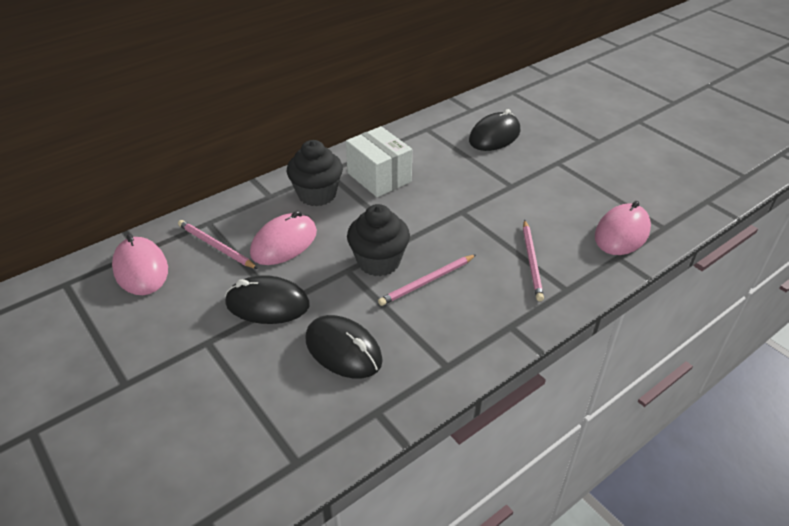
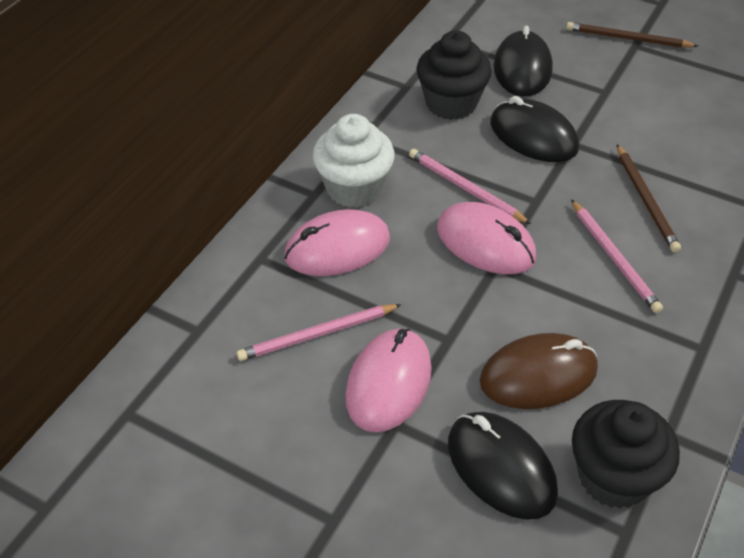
brown mouse: 0 -> 1
brown pencil: 0 -> 2
white box: 1 -> 0
white cupcake: 0 -> 1

